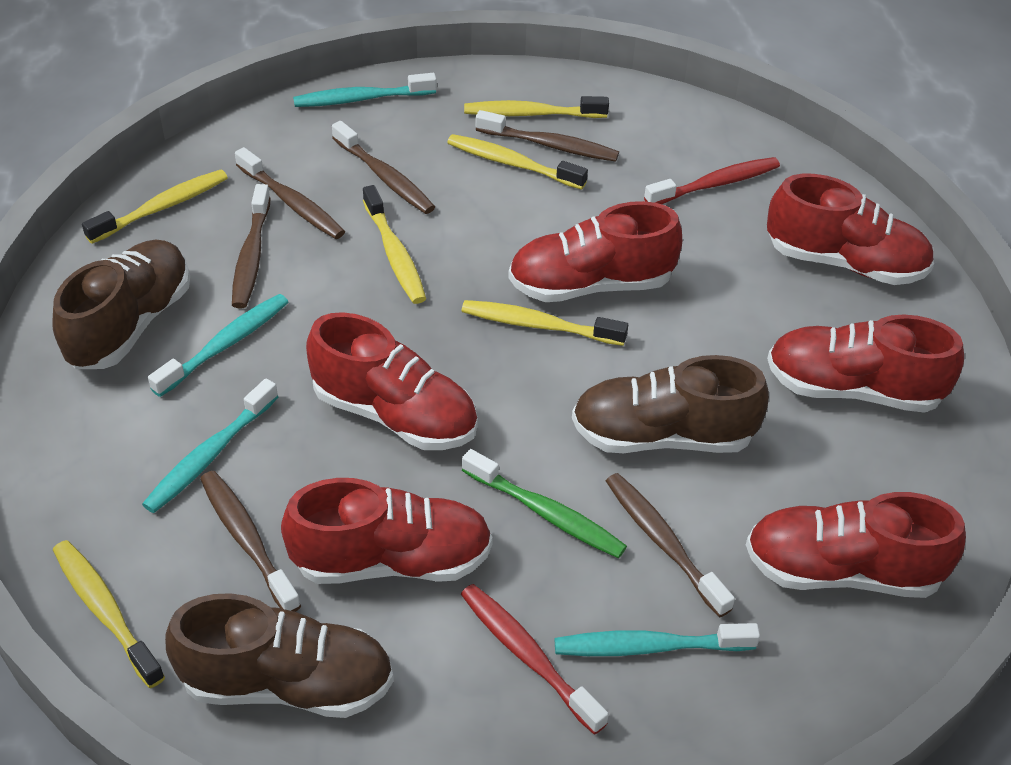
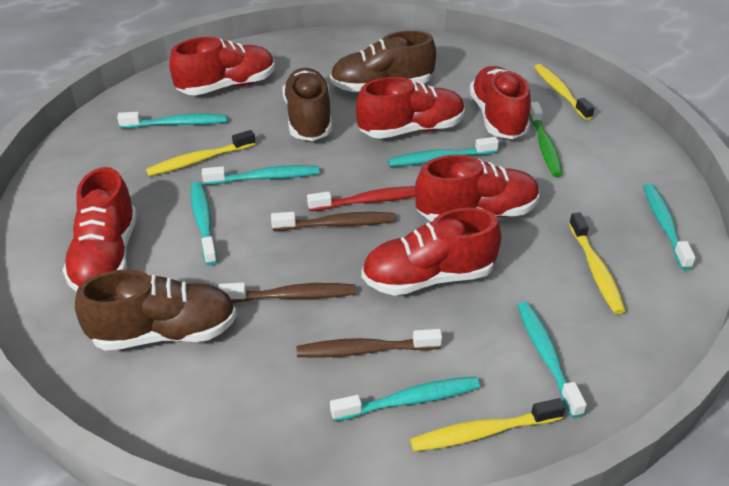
brown toothbrush: 6 -> 3
red toothbrush: 2 -> 1
turquoise toothbrush: 4 -> 7
yellow toothbrush: 6 -> 4

